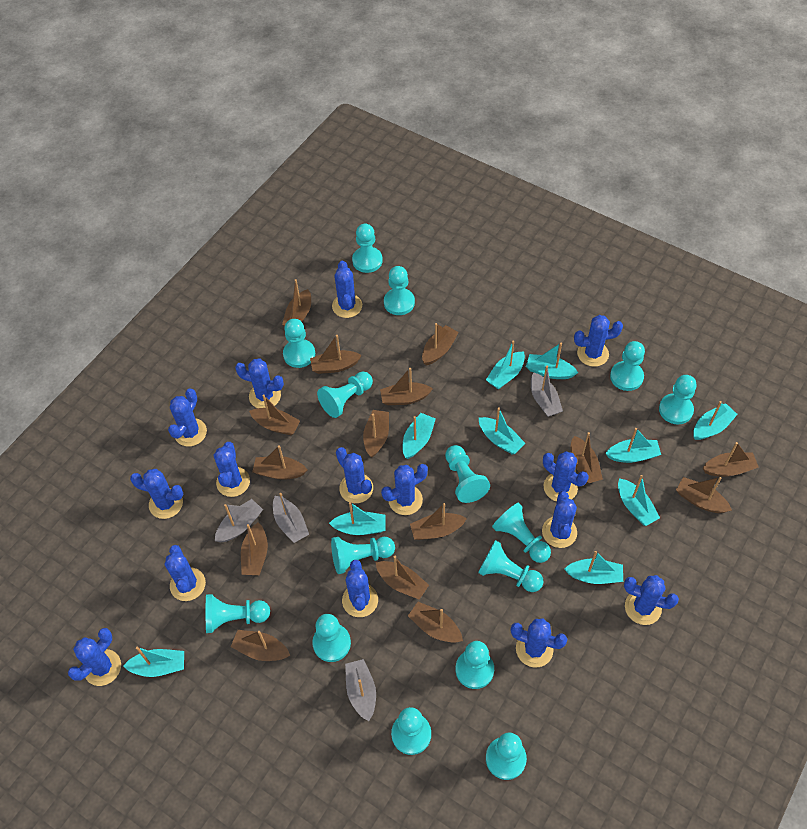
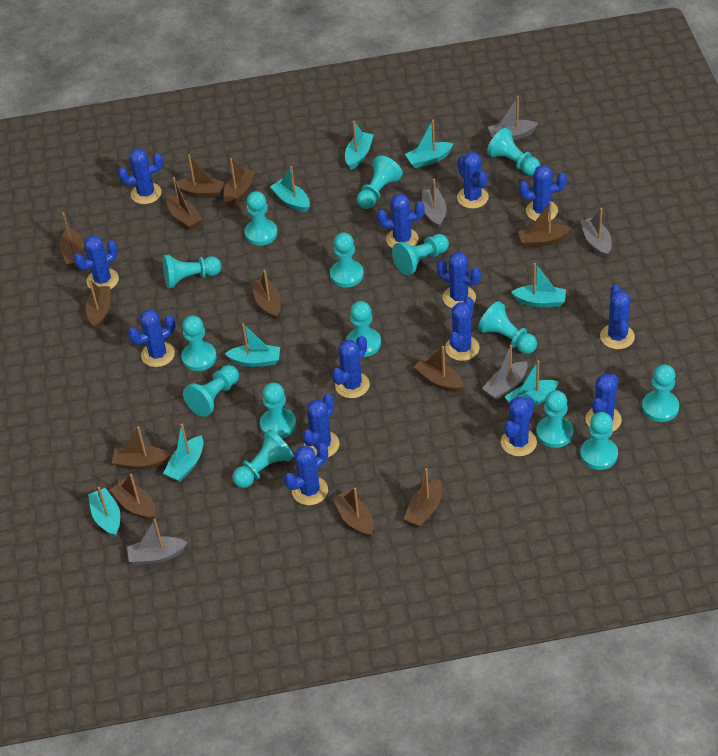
blue cactus: 15 -> 14
brown boat: 15 -> 12
grey boat: 4 -> 5
turquoise boat: 10 -> 8

